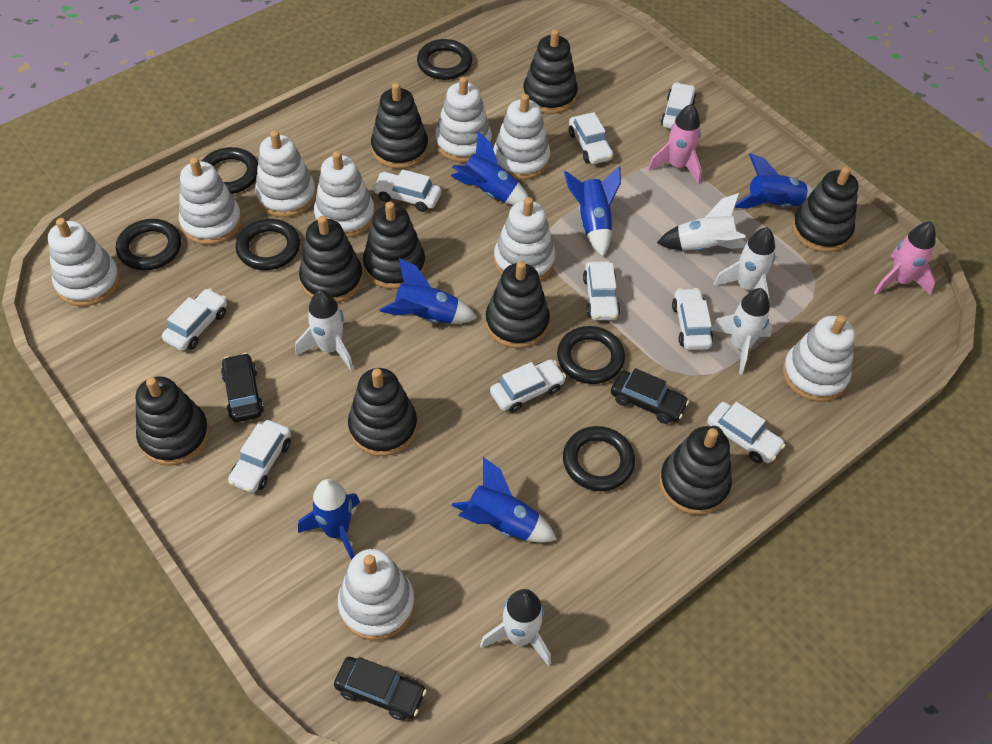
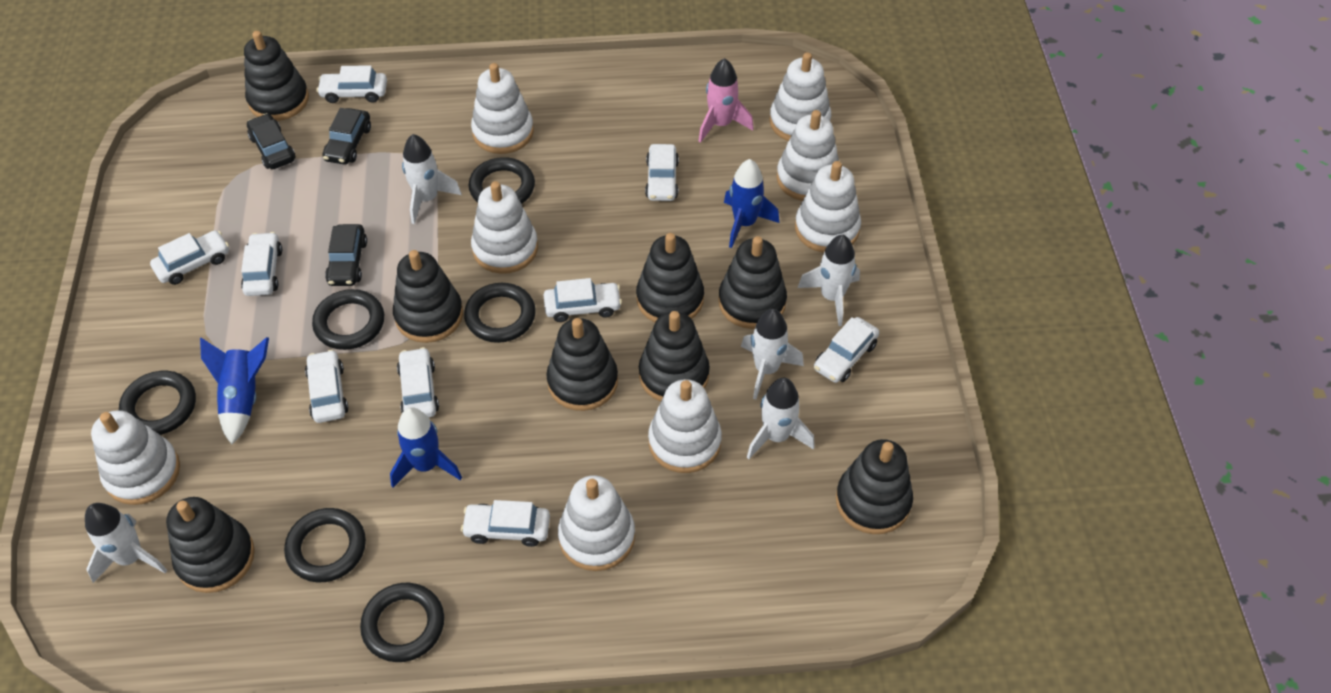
black stacking toy: 9 -> 8
blue rocket: 6 -> 3
pink rocket: 2 -> 1
white stacking toy: 9 -> 8

